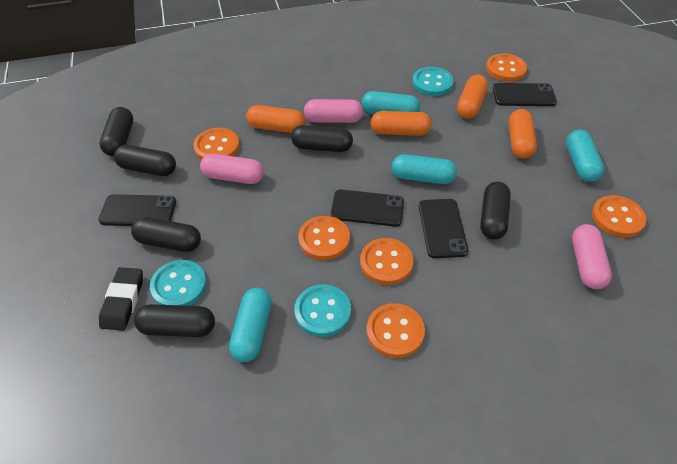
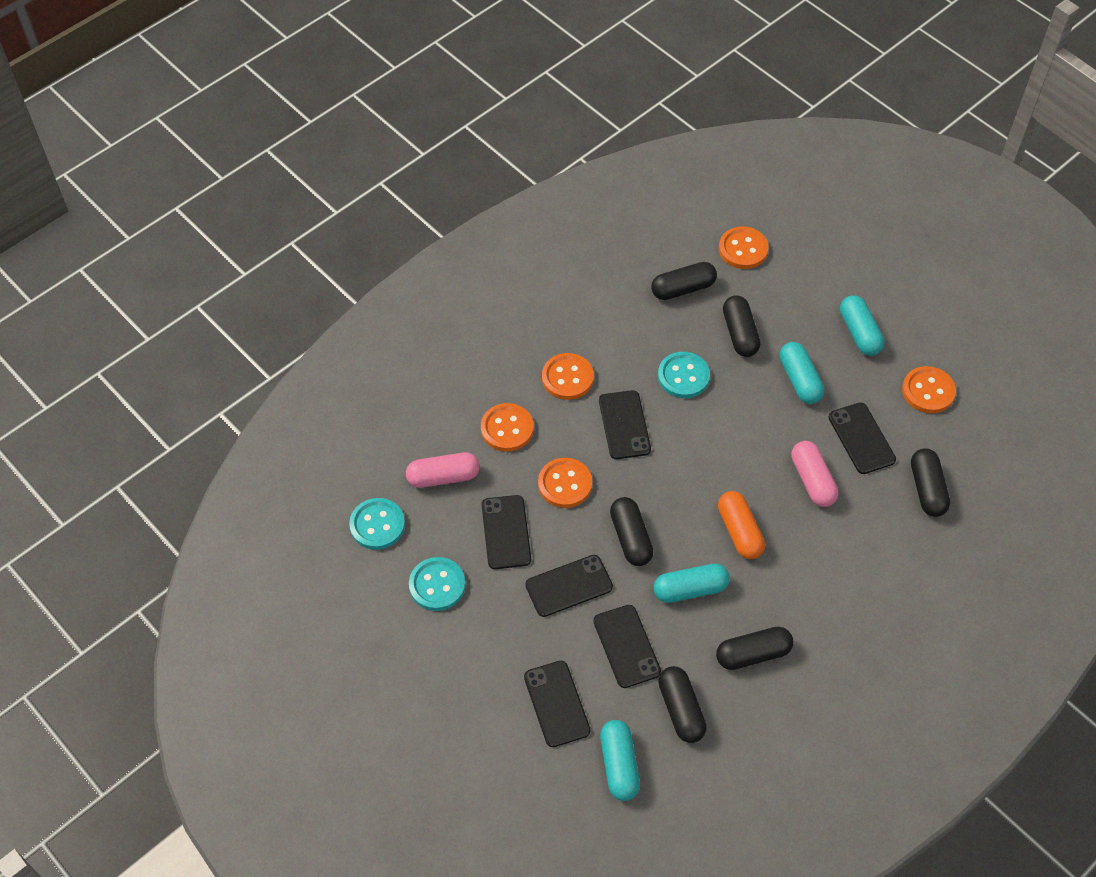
black eraser: 1 -> 0
black phone: 4 -> 6
orange button: 6 -> 5
orange capsule: 4 -> 1
pink capsule: 3 -> 2

